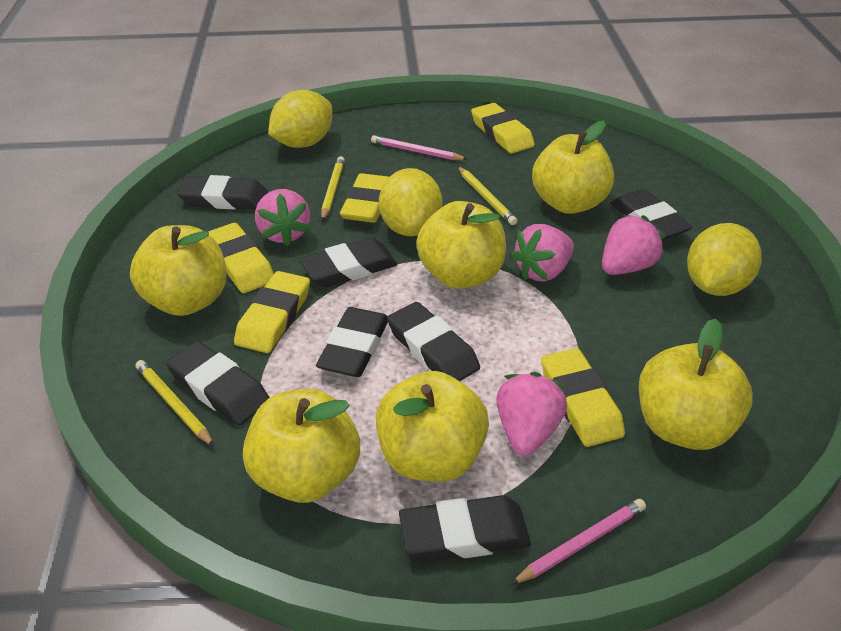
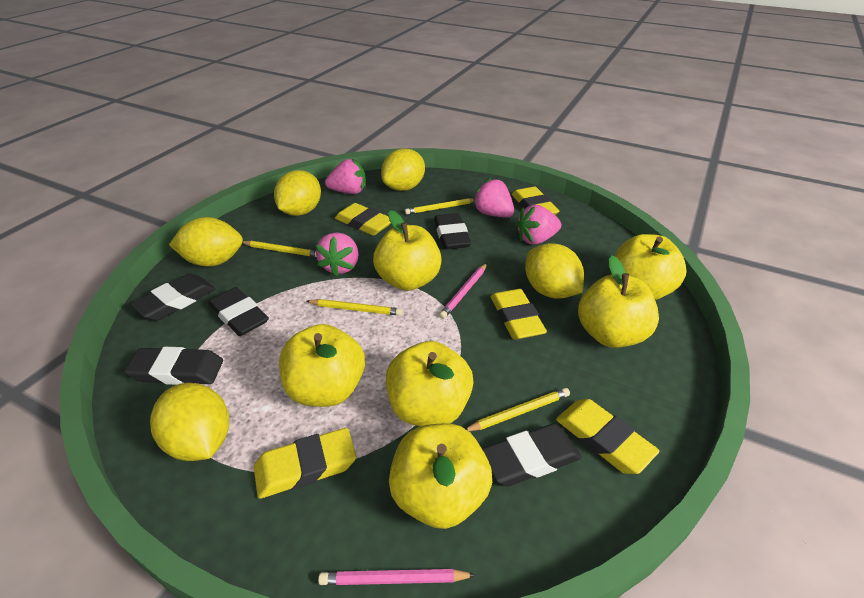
black eraser: 7 -> 5
yellow lemon: 3 -> 5
yellow pencil: 3 -> 4

